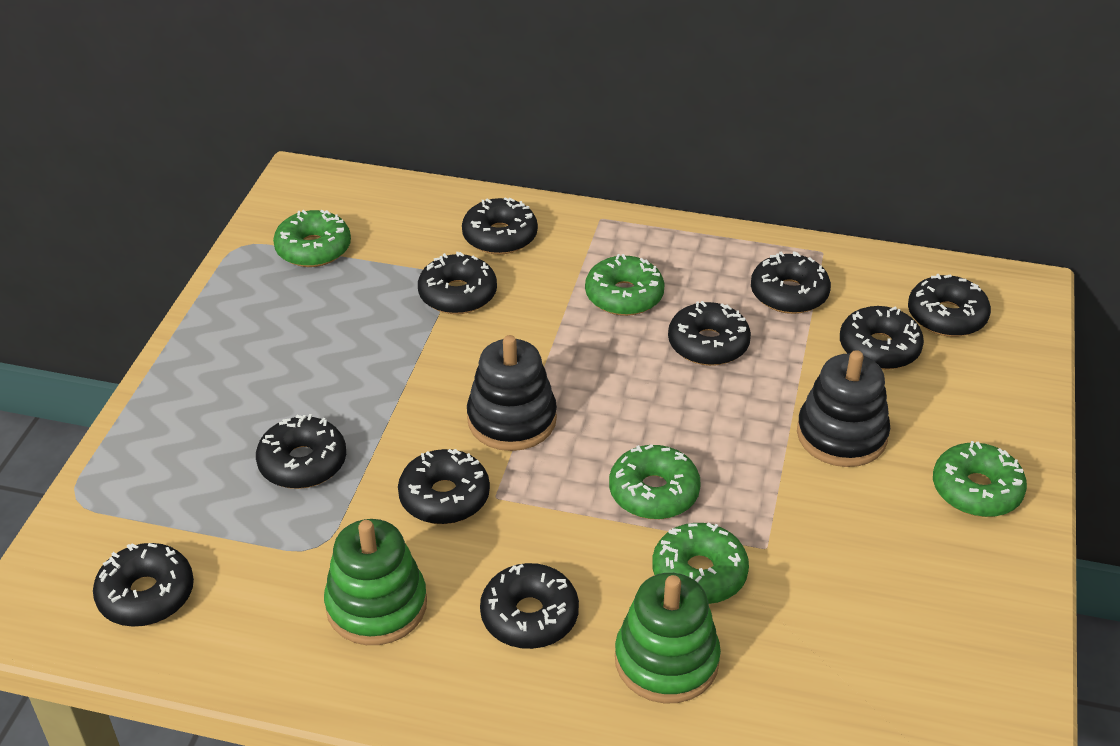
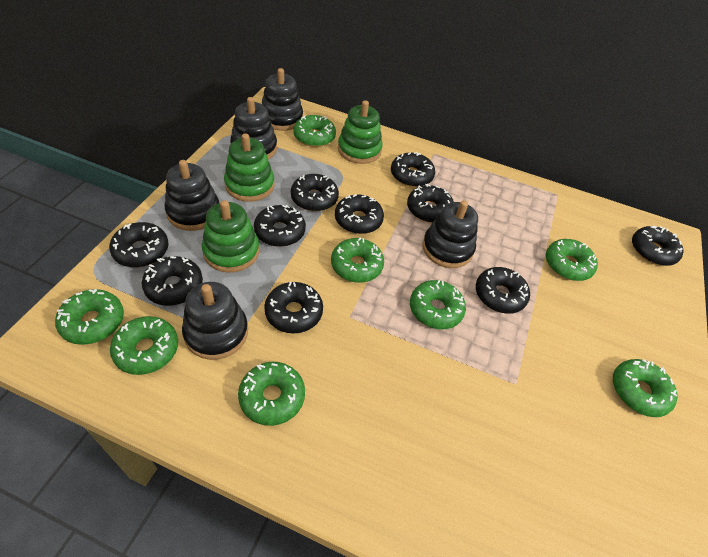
black stacking toy: 2 -> 5
green donut: 5 -> 8
green stacking toy: 2 -> 3

